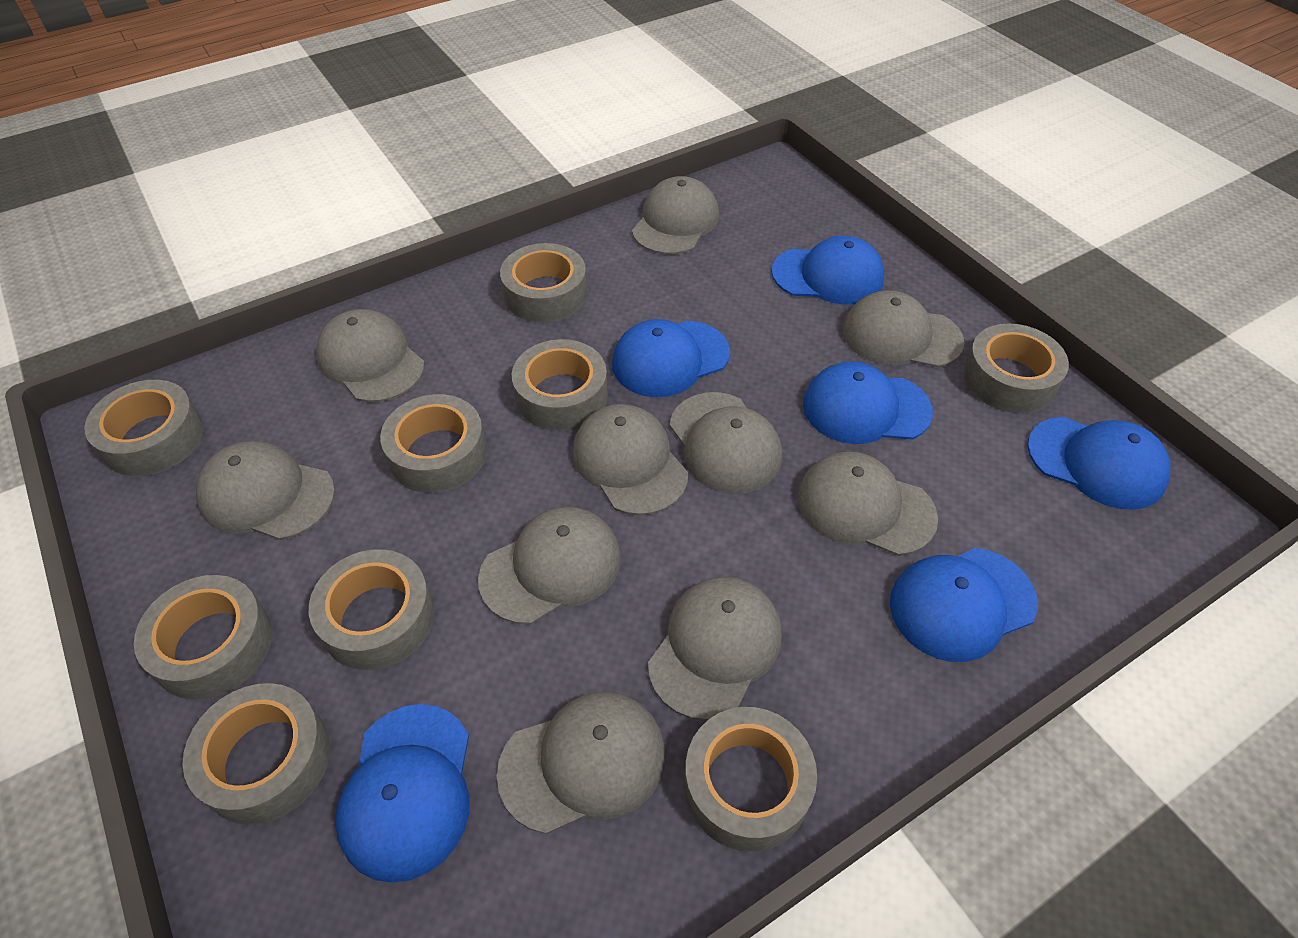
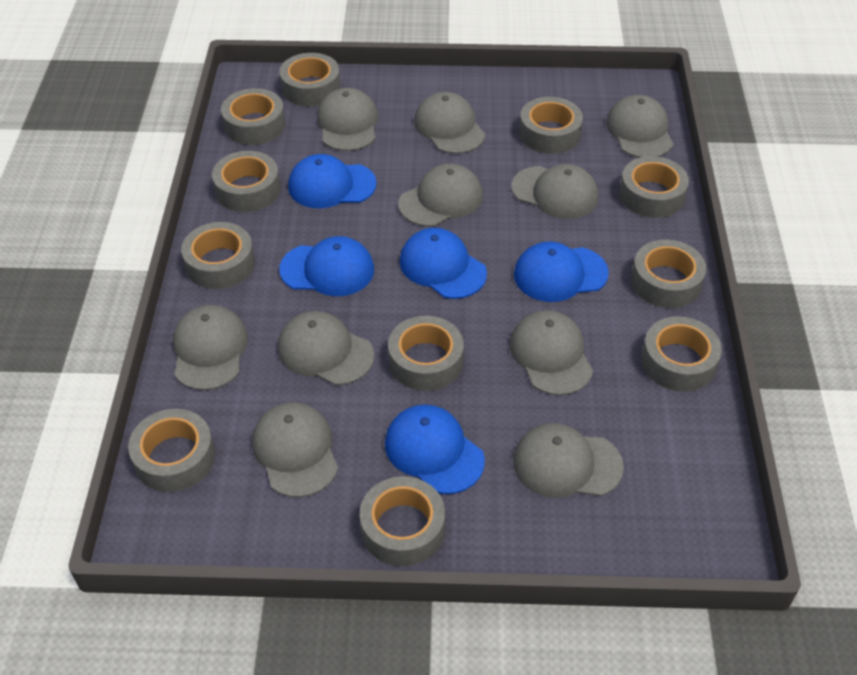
blue cap: 6 -> 5
grey tape: 9 -> 11

